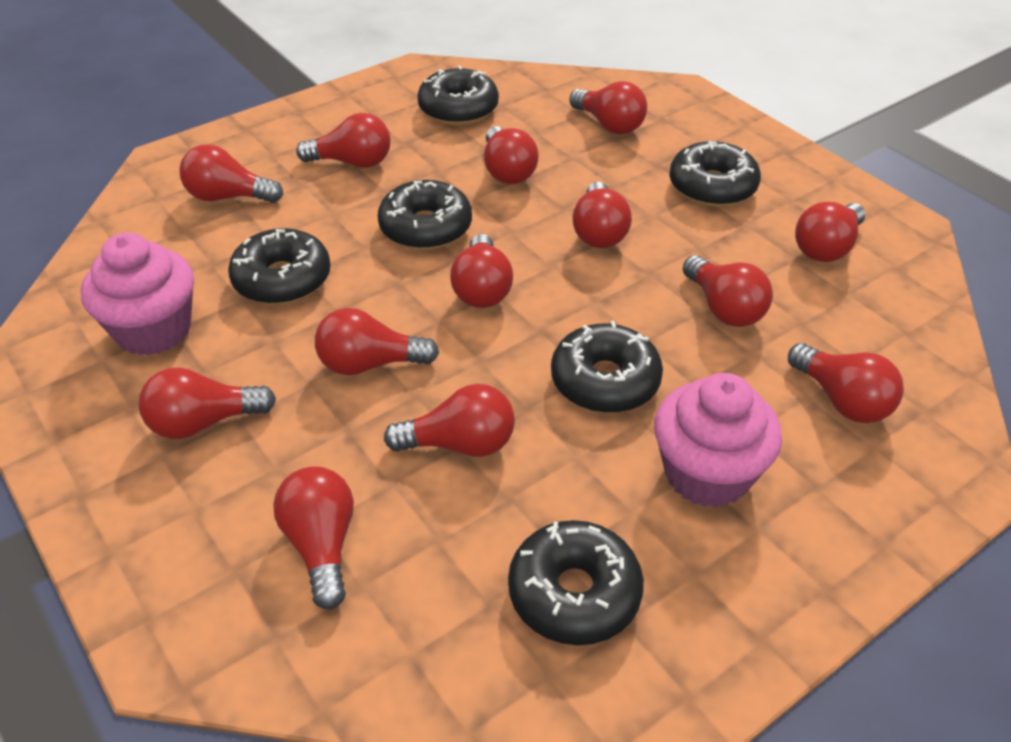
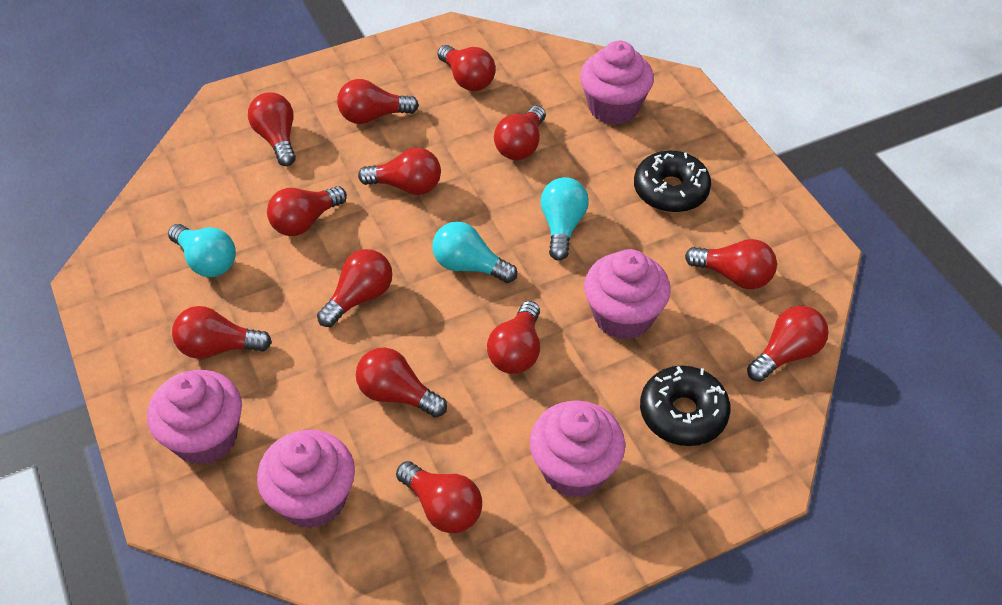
black donut: 6 -> 2
pink cupcake: 2 -> 5
turquoise light bulb: 0 -> 3

